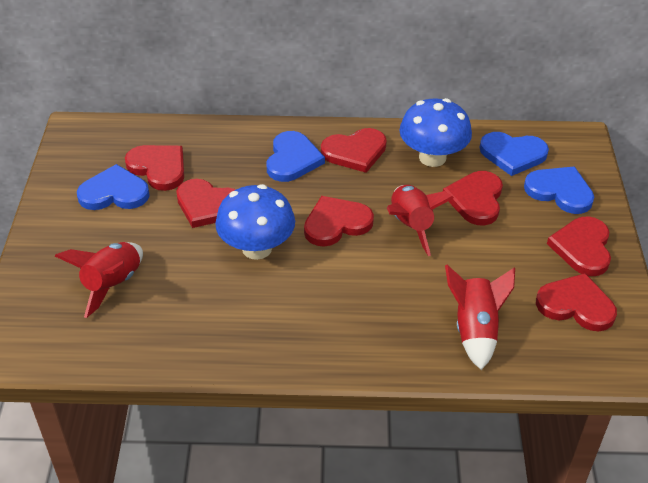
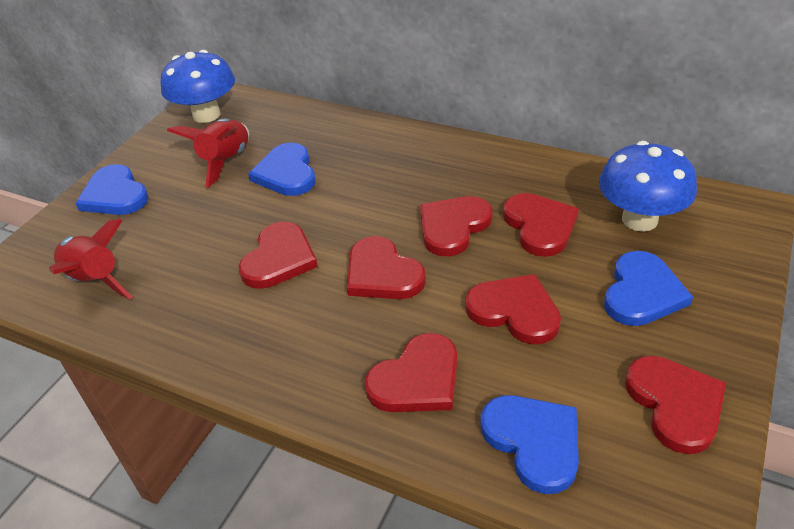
red rocket: 3 -> 2

